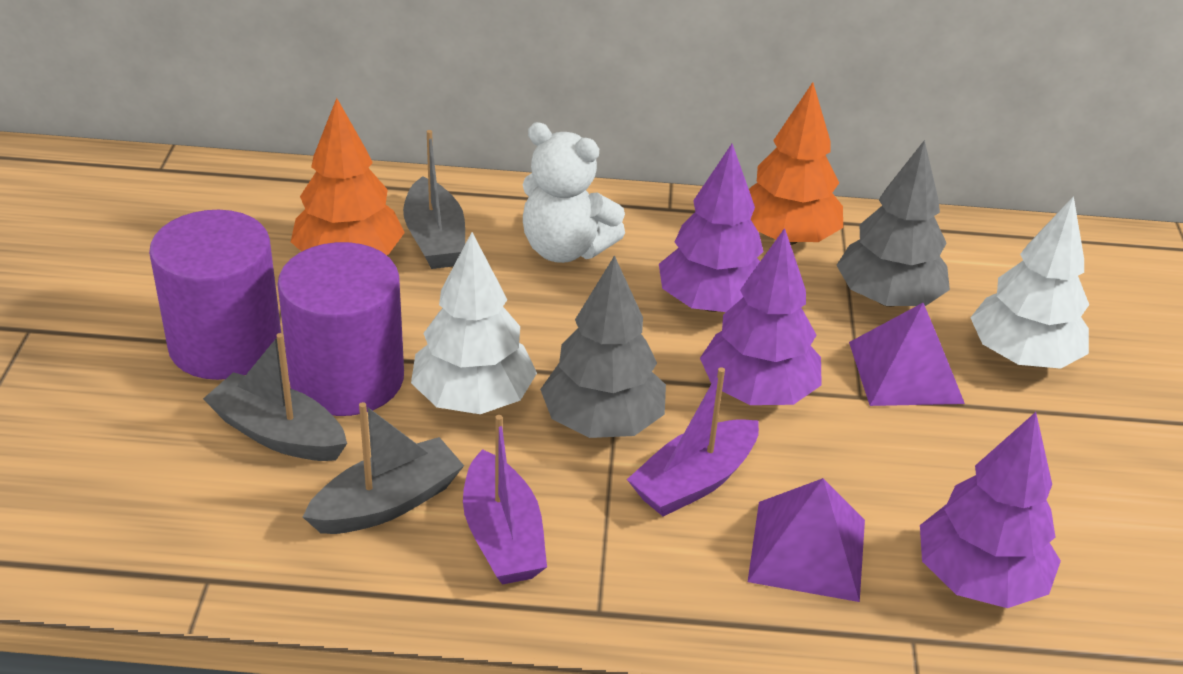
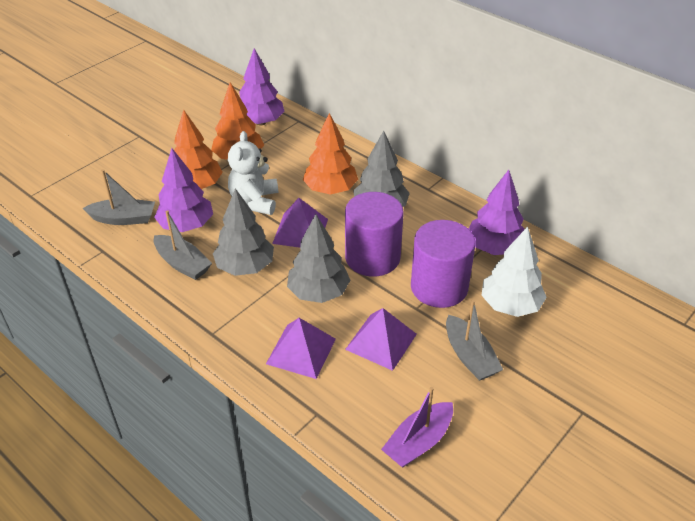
grey tree: 2 -> 3
orange tree: 2 -> 3
purple boat: 2 -> 1
purple pyramid: 2 -> 3
white tree: 2 -> 1

